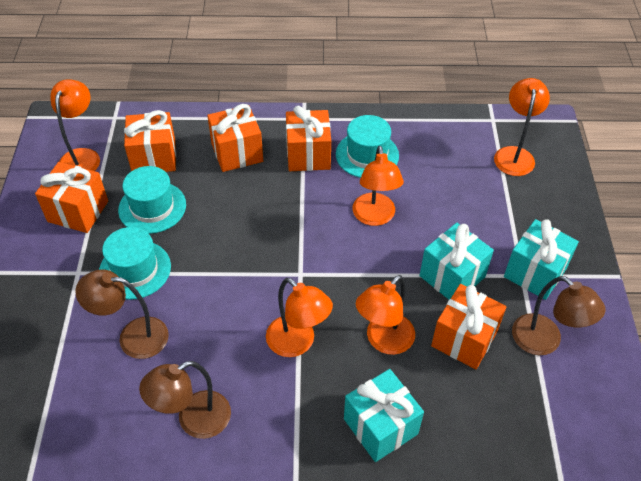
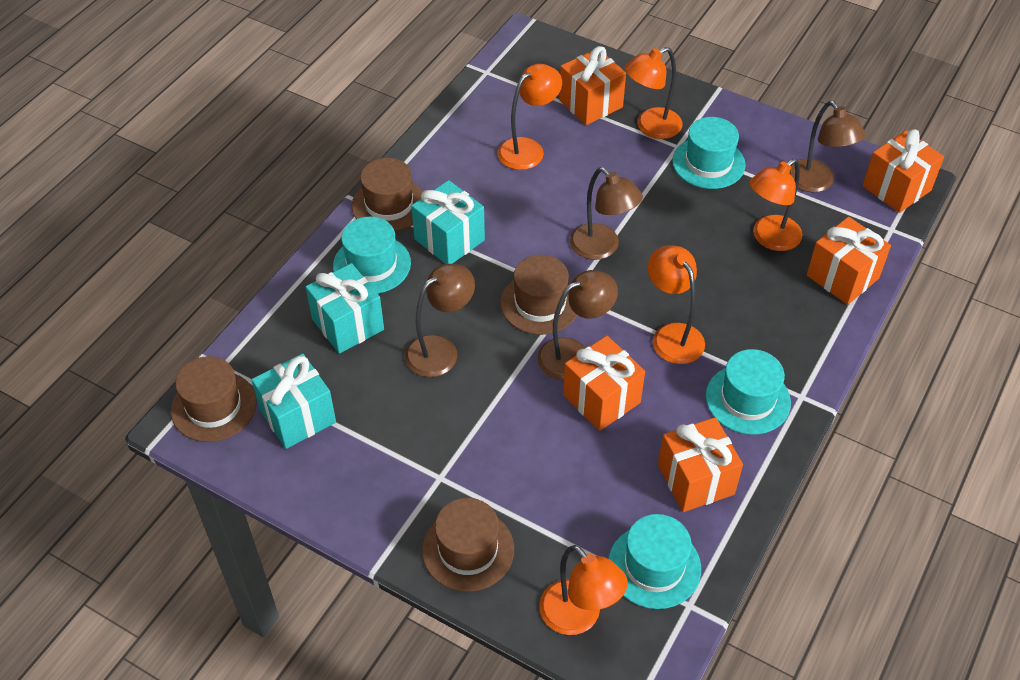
brown hat: 0 -> 4
brown lamp: 3 -> 4
turquoise hat: 3 -> 4

